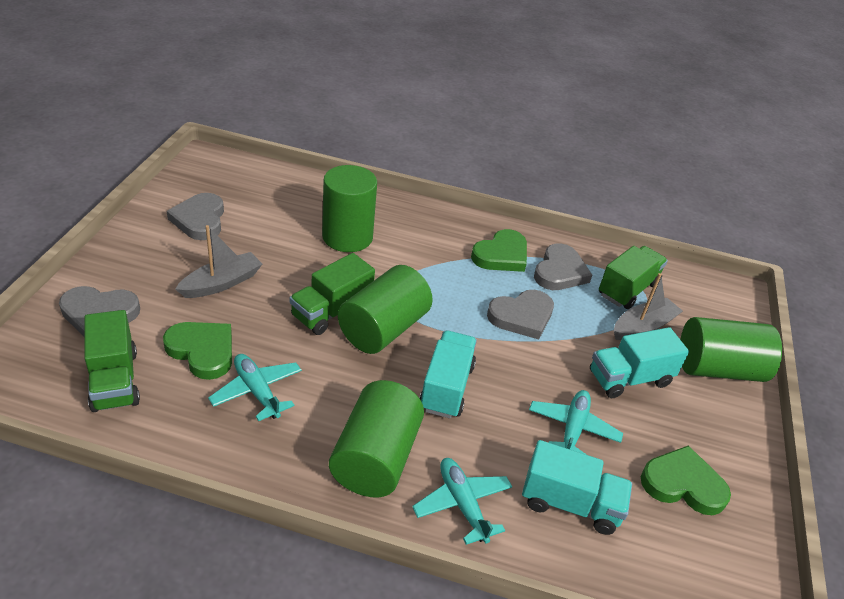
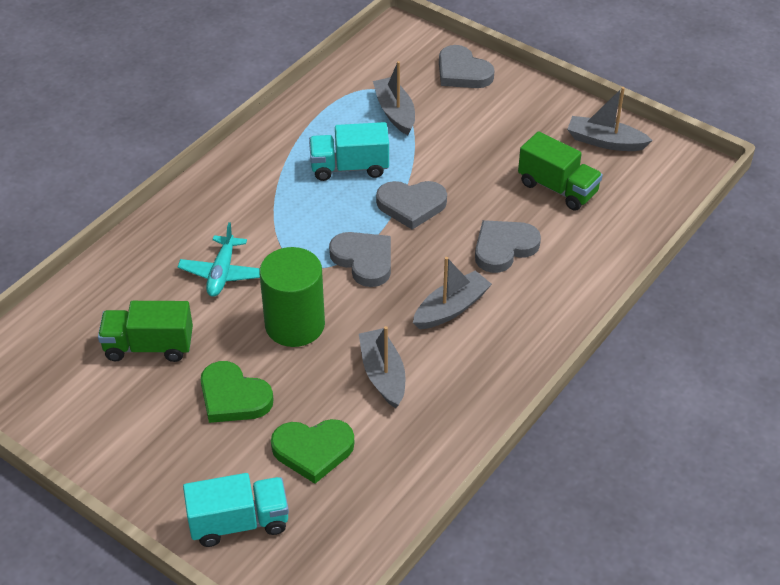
green cylinder: 4 -> 1
green heart: 3 -> 2
green truck: 3 -> 2
grey boat: 2 -> 4
turquoise plane: 3 -> 1
turquoise truck: 3 -> 2

